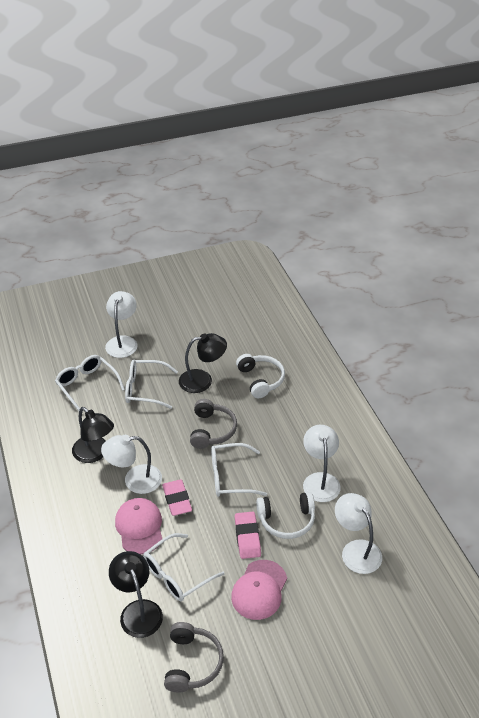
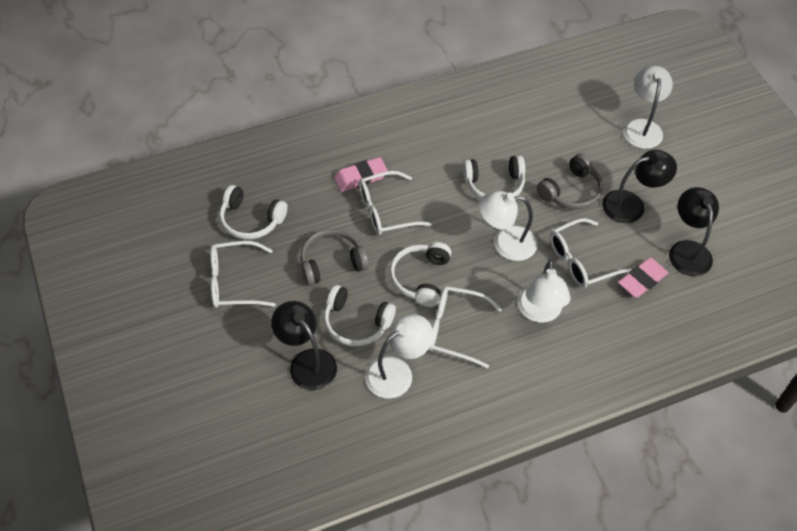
pink cap: 2 -> 0
white headphones: 2 -> 4

